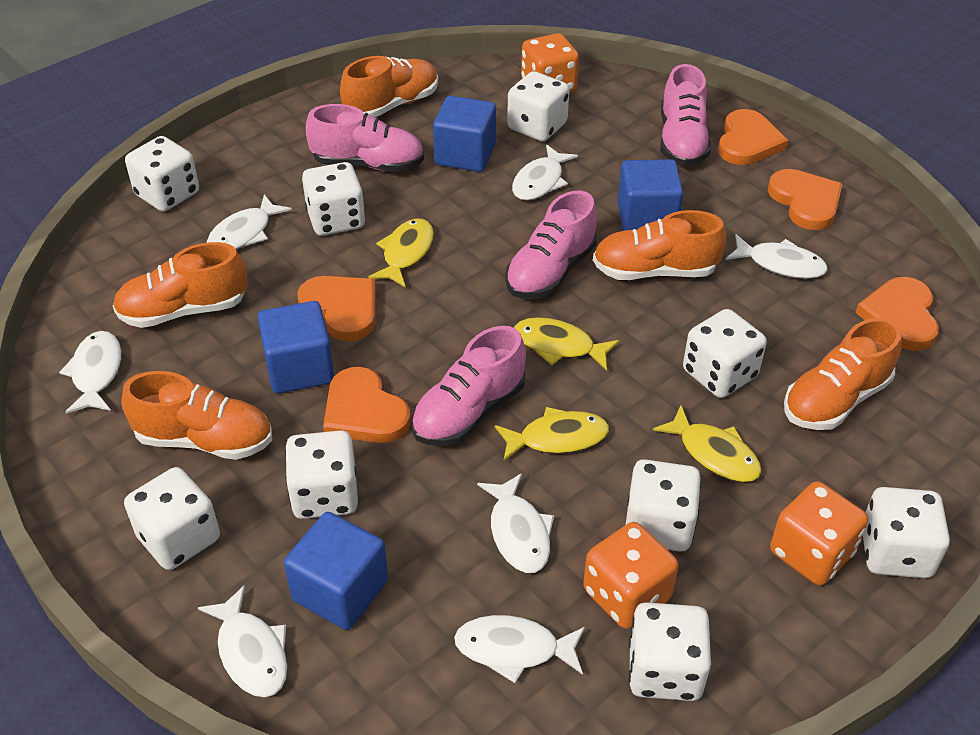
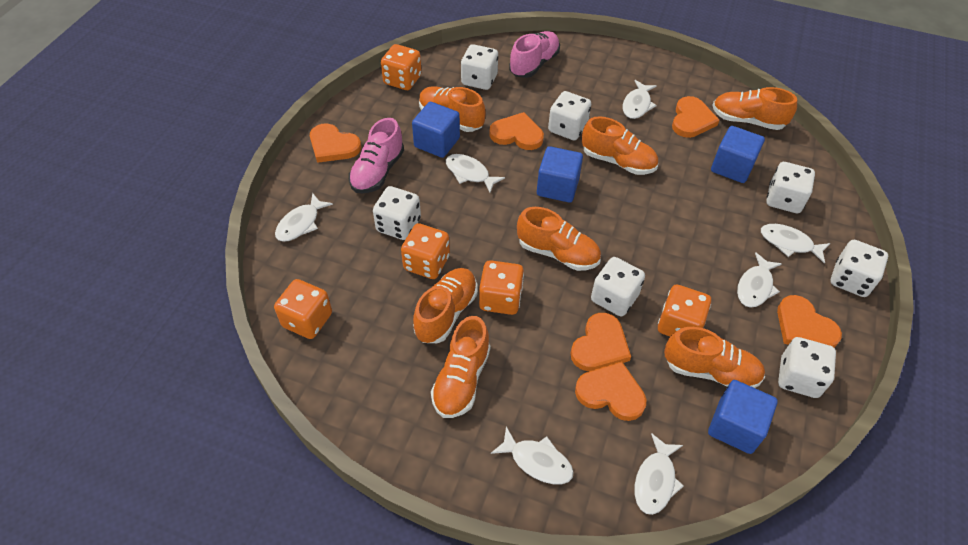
orange dice: 3 -> 5
orange heart: 5 -> 6
orange shoe: 5 -> 7
pink shoe: 4 -> 2
white dice: 9 -> 7
yellow fish: 4 -> 0

